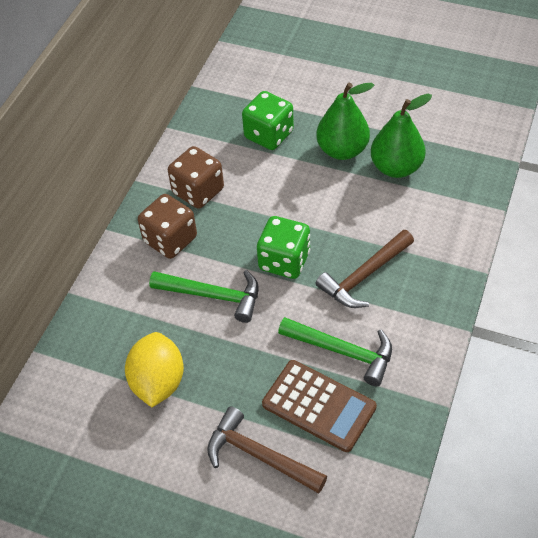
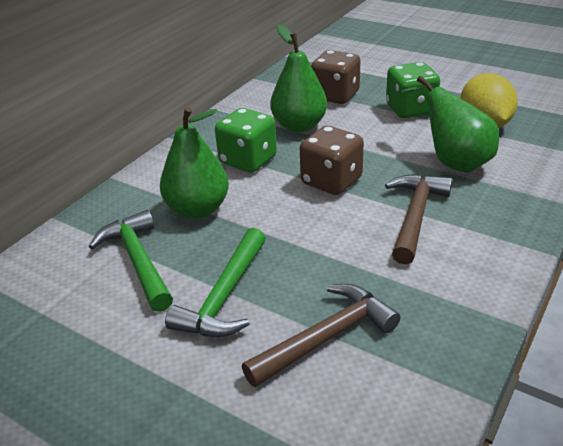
brown calculator: 1 -> 0
green pear: 2 -> 3

